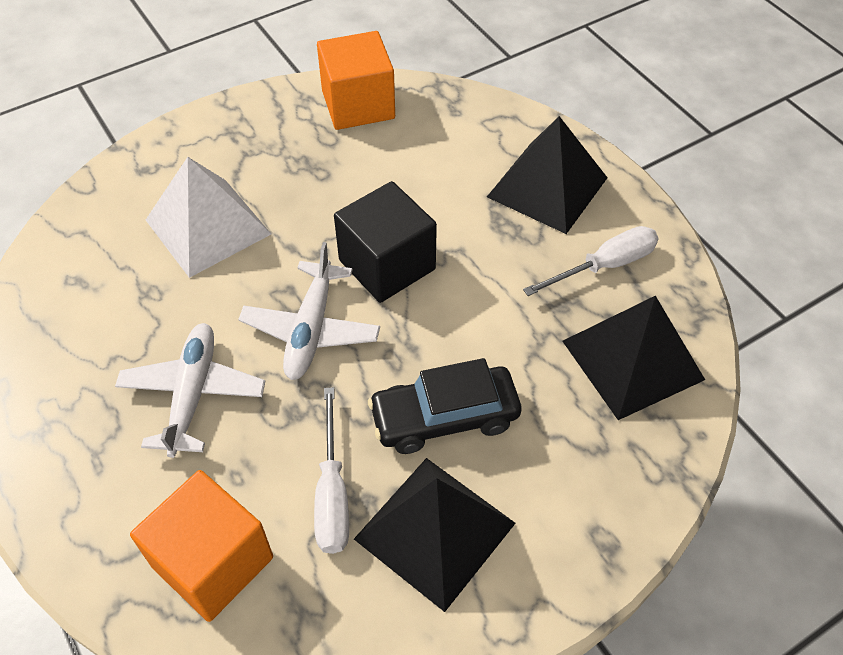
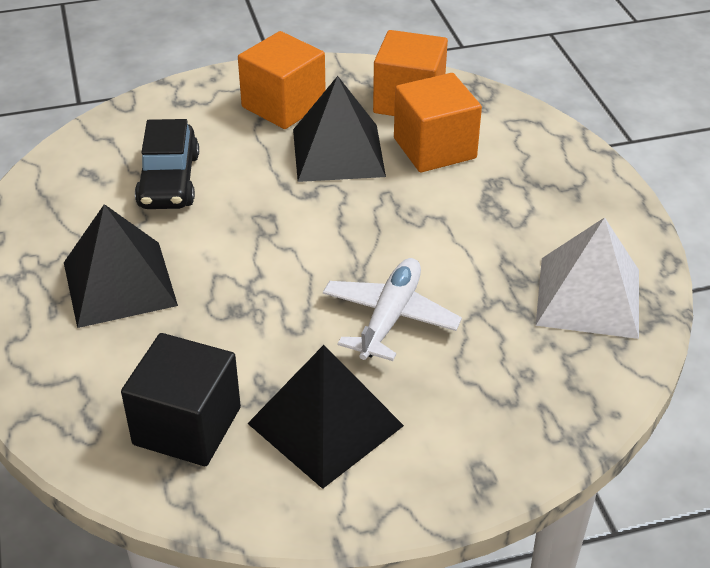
orange cube: 2 -> 3
white plane: 2 -> 1
white screwdriver: 2 -> 0

